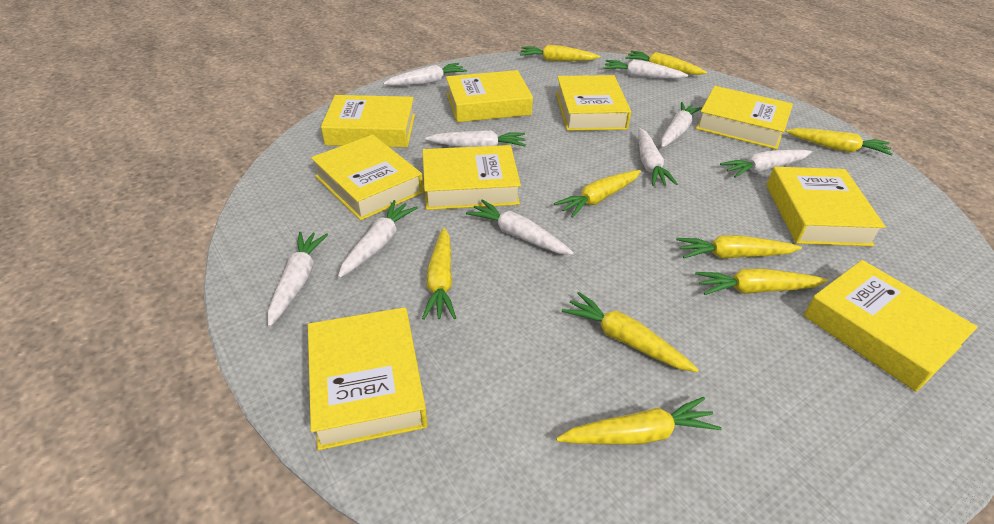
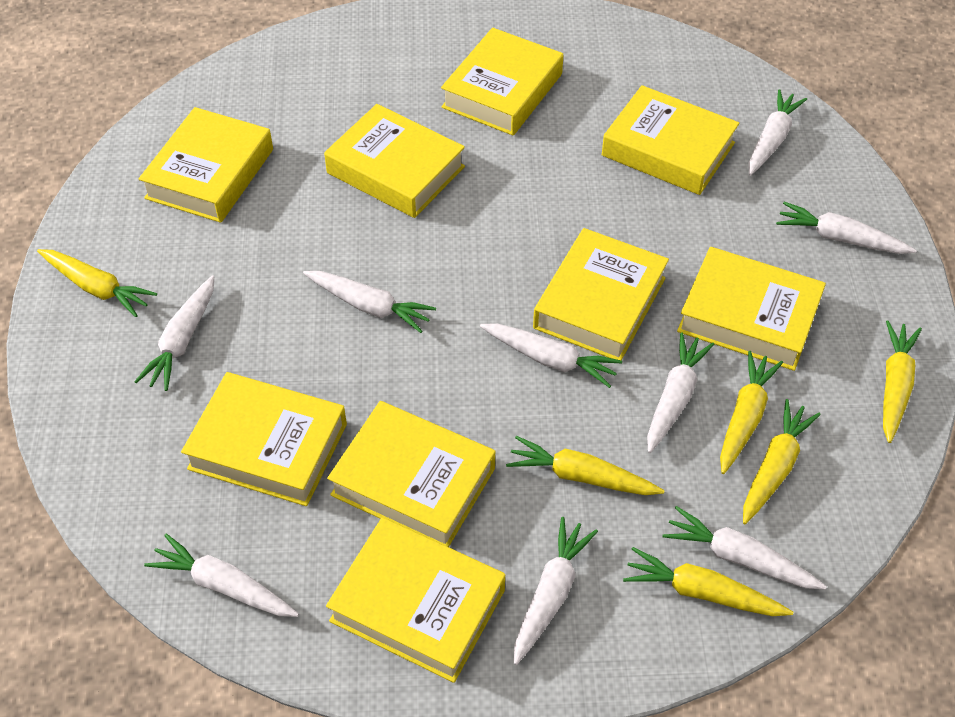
yellow carrot: 9 -> 6

